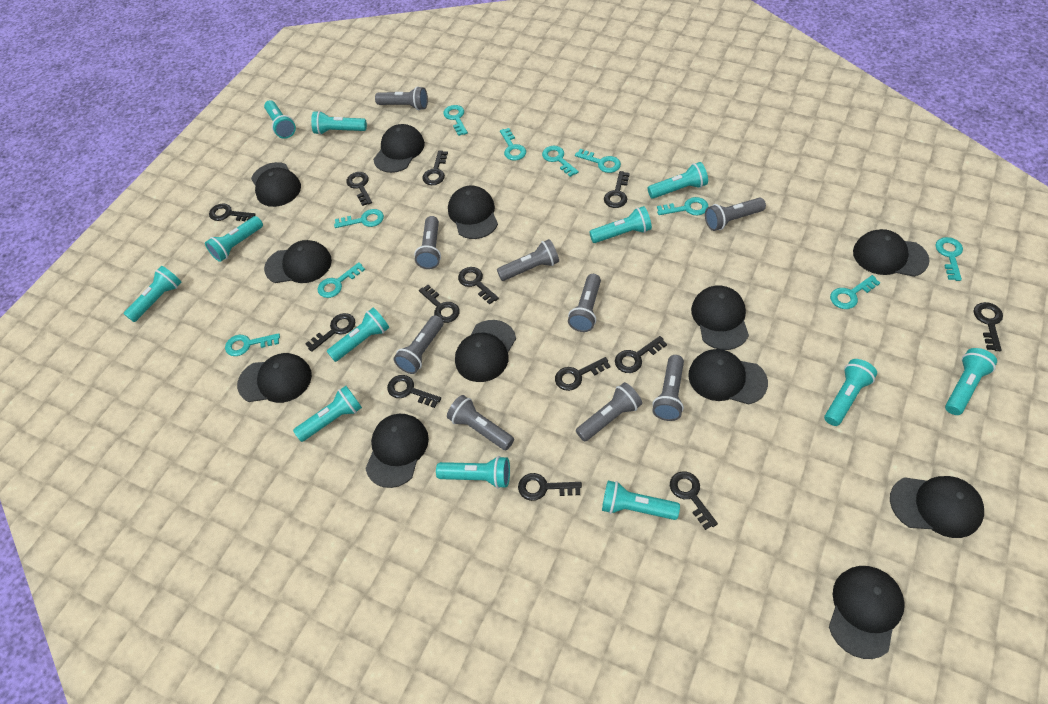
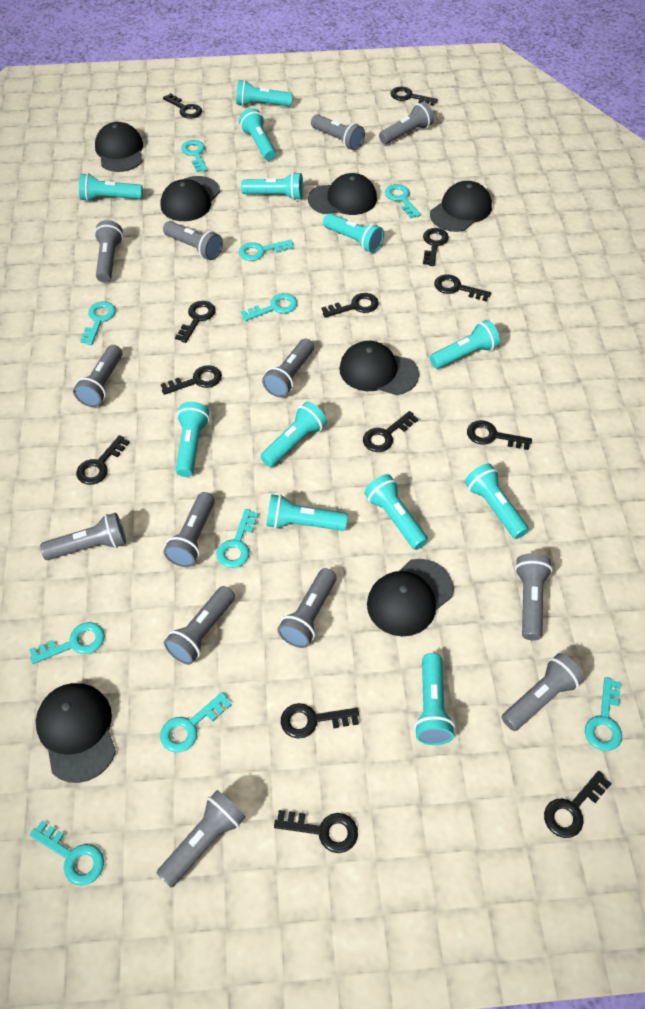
black cap: 12 -> 7
grey flashlight: 9 -> 13

